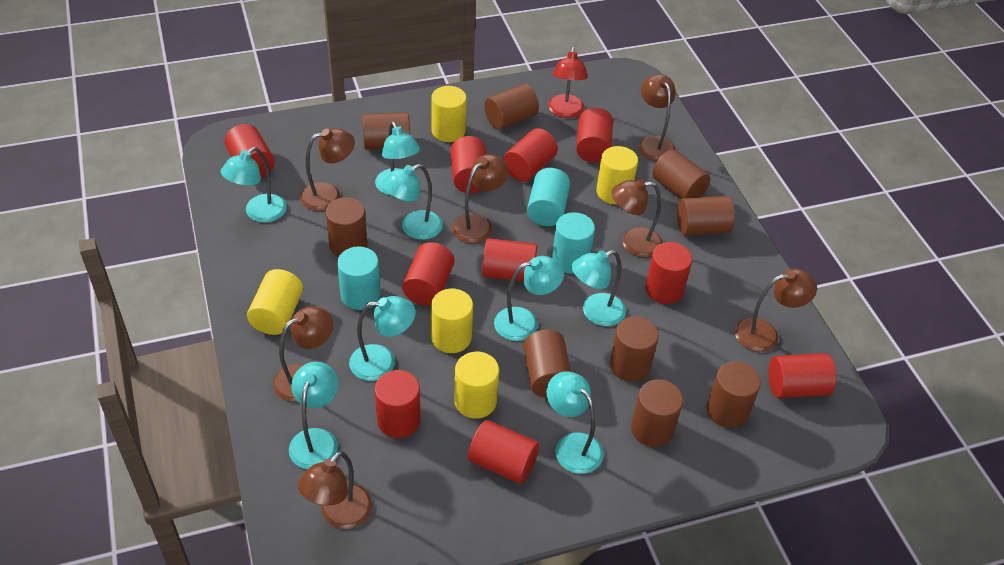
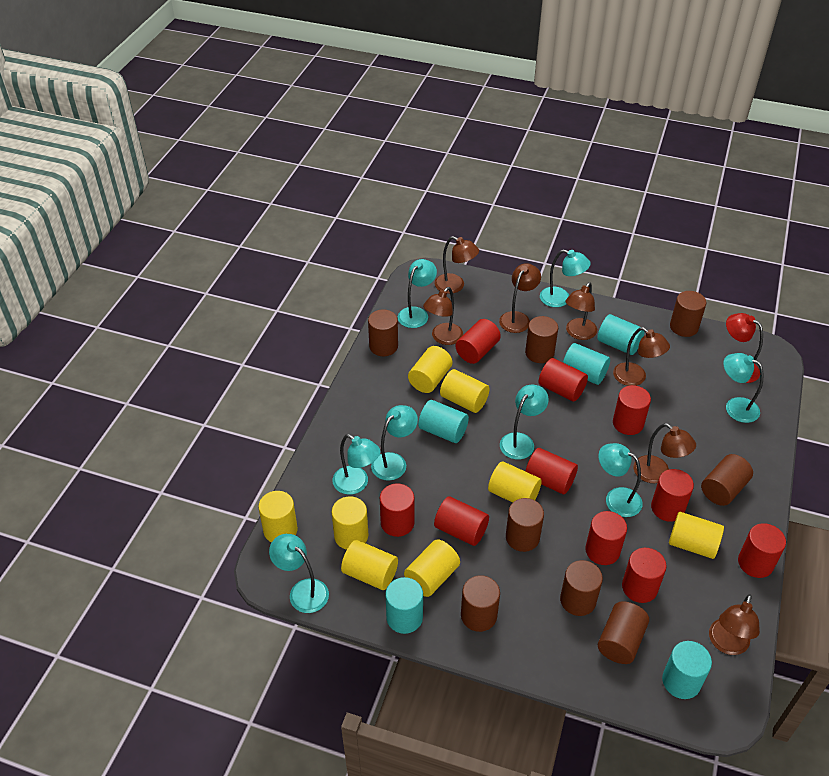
brown cylinder: 9 -> 8
turquoise cylinder: 3 -> 5
yellow cylinder: 5 -> 8

